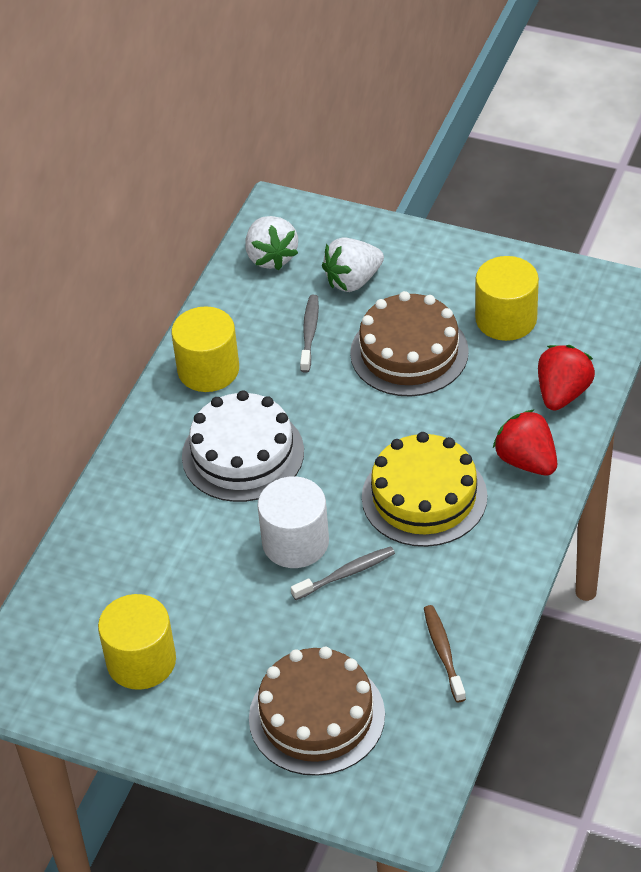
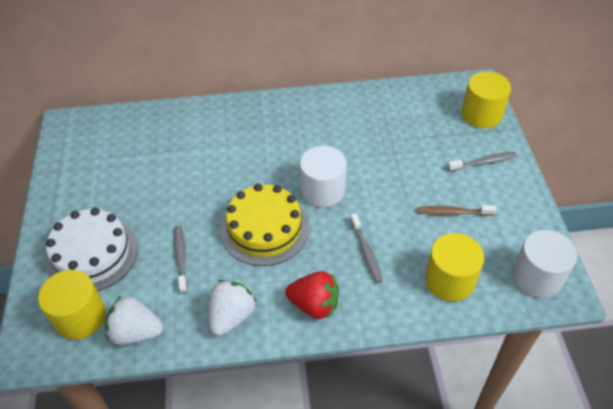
brown cake: 2 -> 0
grey toothbrush: 2 -> 3
red strawberry: 2 -> 1
white cylinder: 1 -> 2

